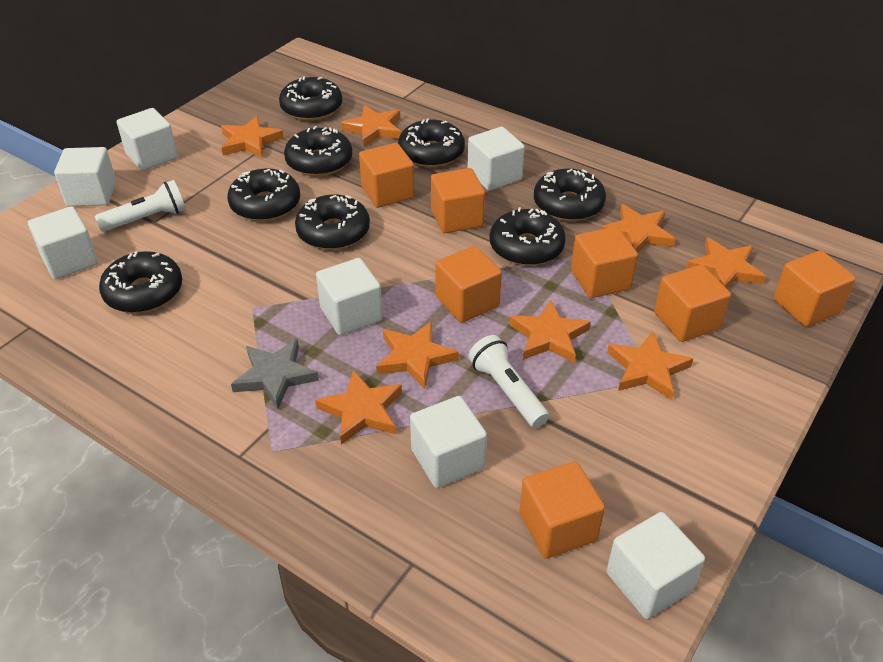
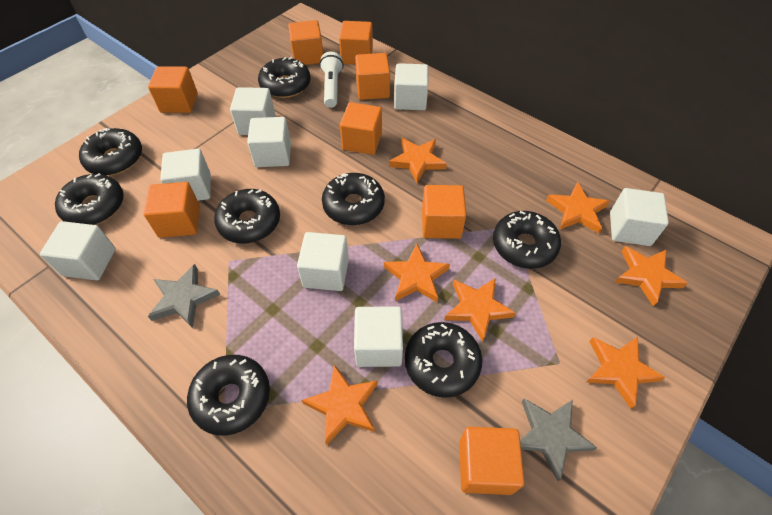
grey star: 1 -> 2
orange cube: 7 -> 8
orange star: 8 -> 7
white cube: 7 -> 8
white flashlight: 2 -> 1

